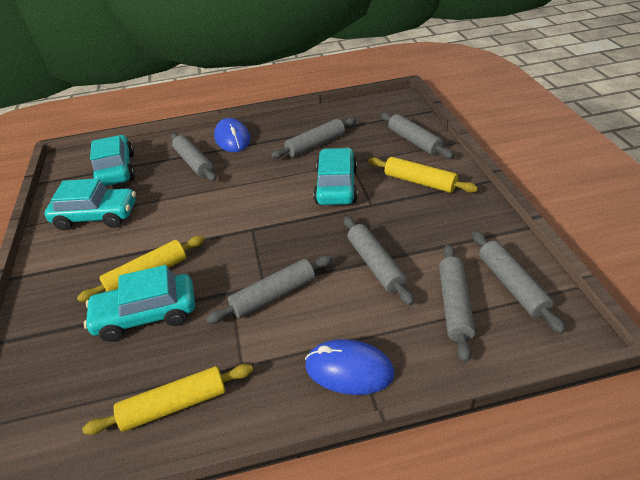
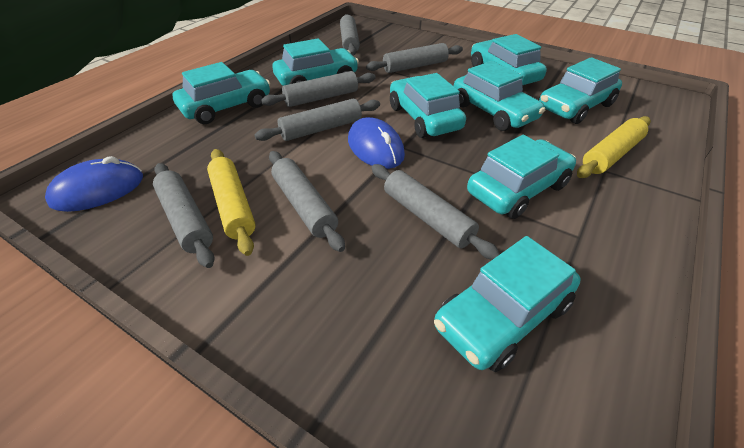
turquoise car: 4 -> 8
yellow rolling pin: 3 -> 2

